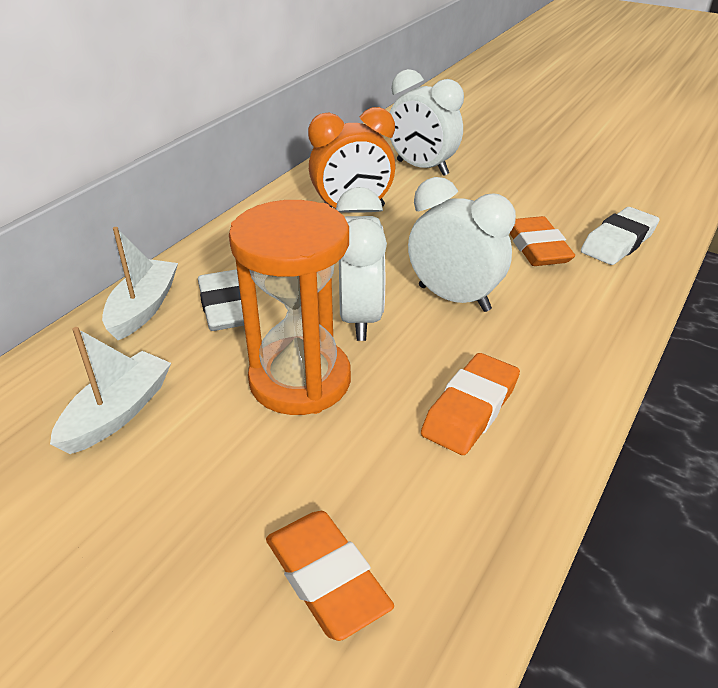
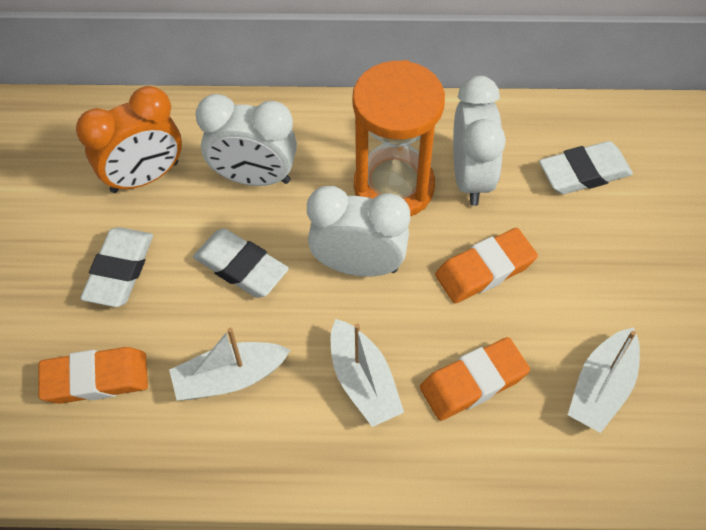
white boat: 2 -> 3
white eraser: 2 -> 3

